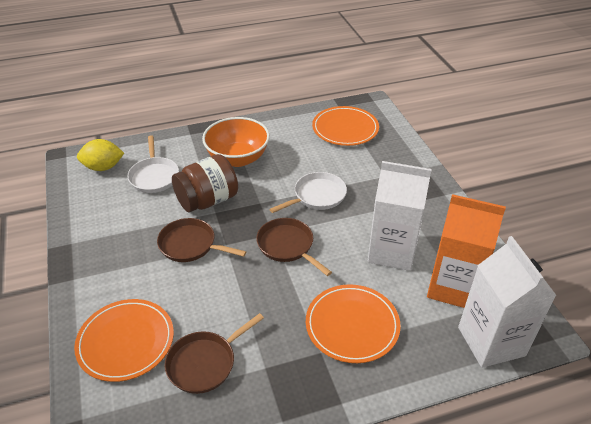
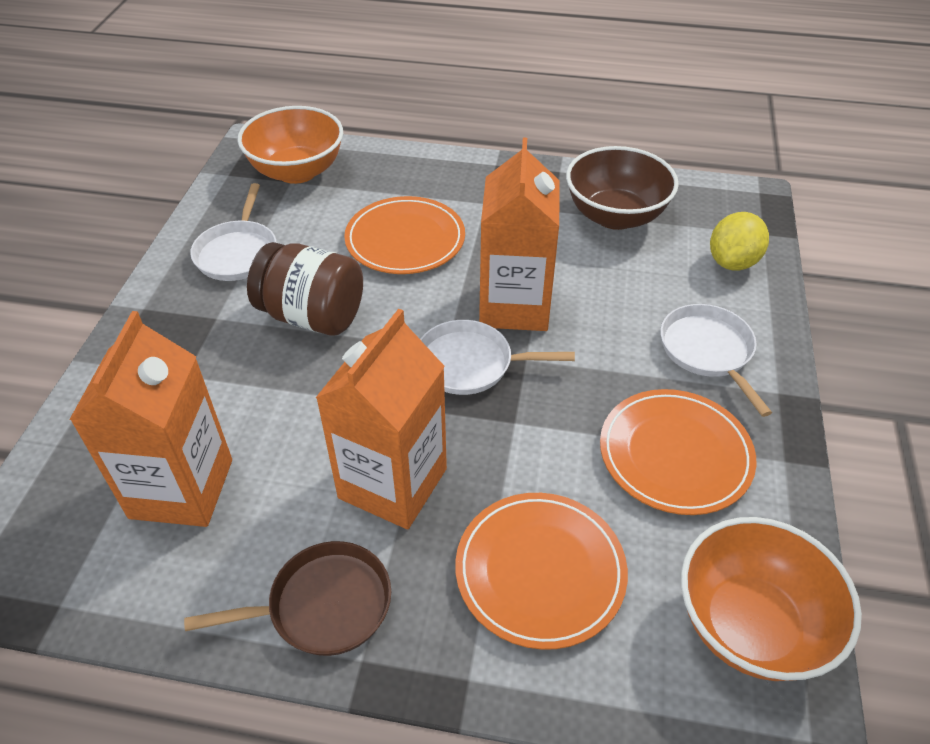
brown bowl: 0 -> 1
brown pan: 3 -> 1
orange bowl: 1 -> 2
orange carton: 1 -> 3
white carton: 2 -> 0
white pan: 2 -> 3

